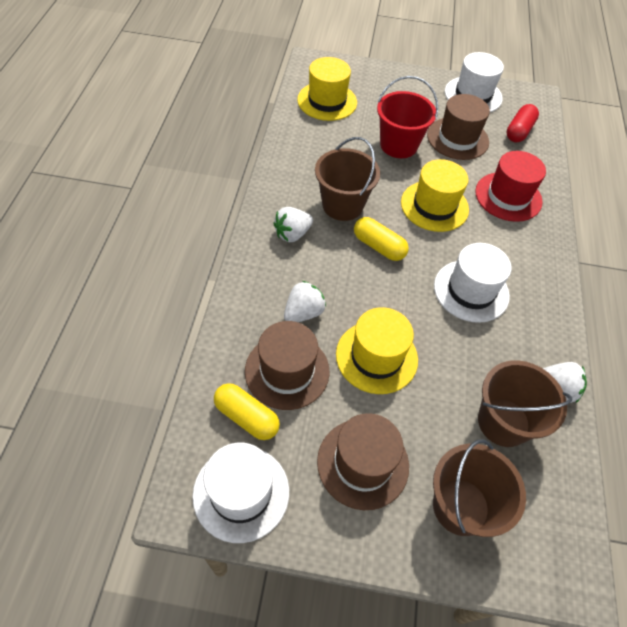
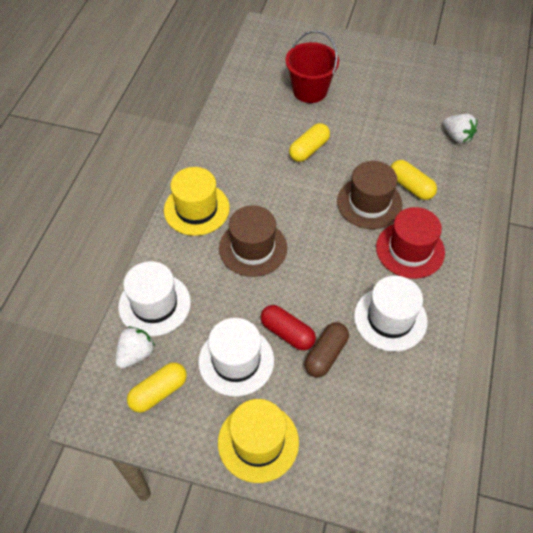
brown bucket: 3 -> 0
brown capsule: 0 -> 1
brown hat: 3 -> 2
white strawberry: 3 -> 2
yellow capsule: 2 -> 3
yellow hat: 3 -> 2

